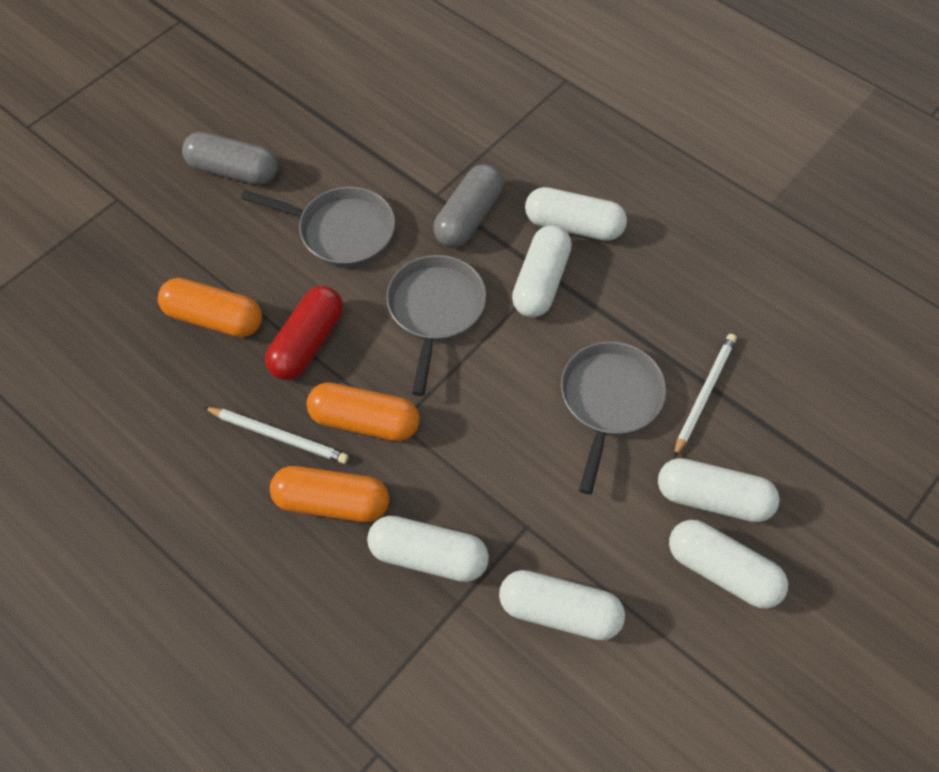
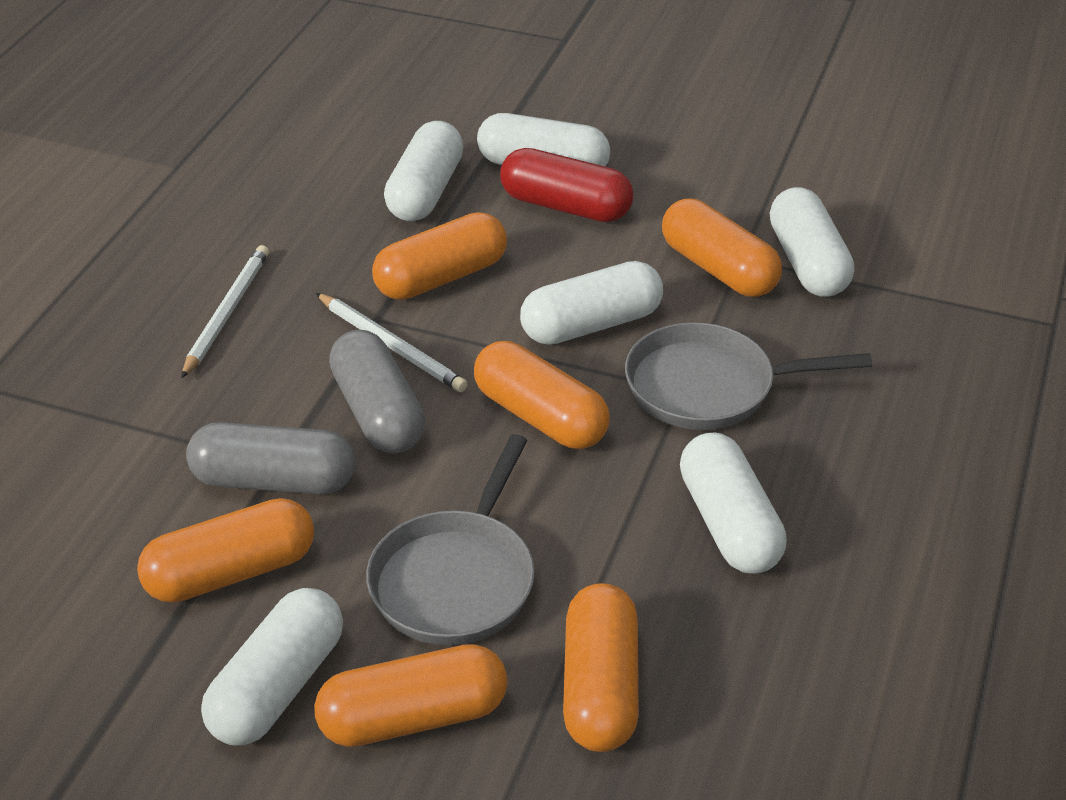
grey pan: 3 -> 2
orange capsule: 3 -> 6

